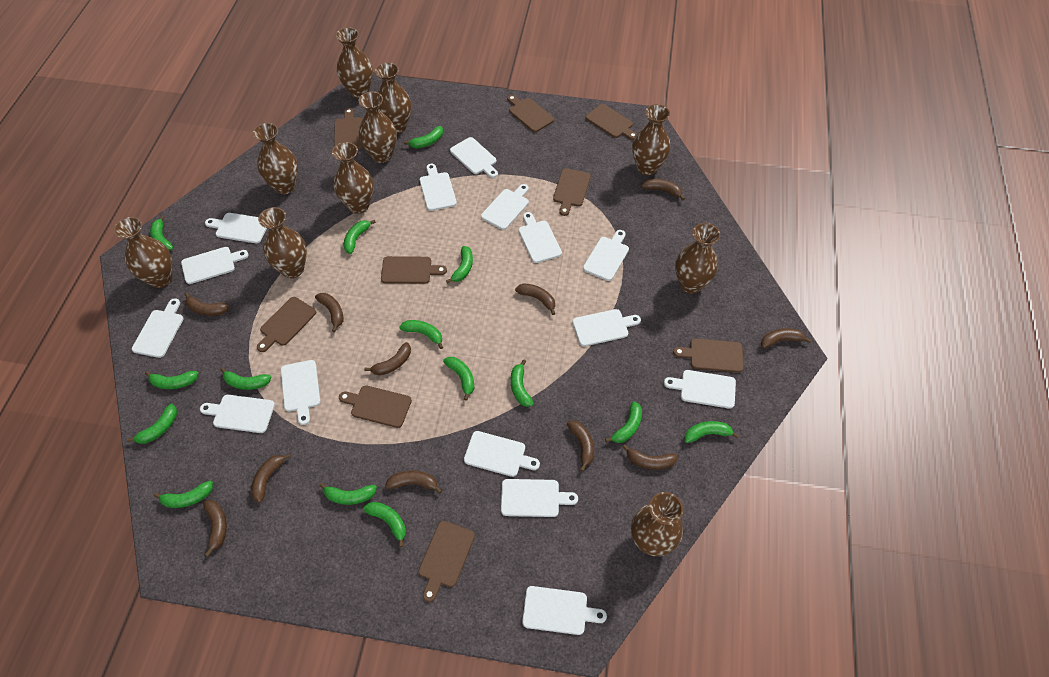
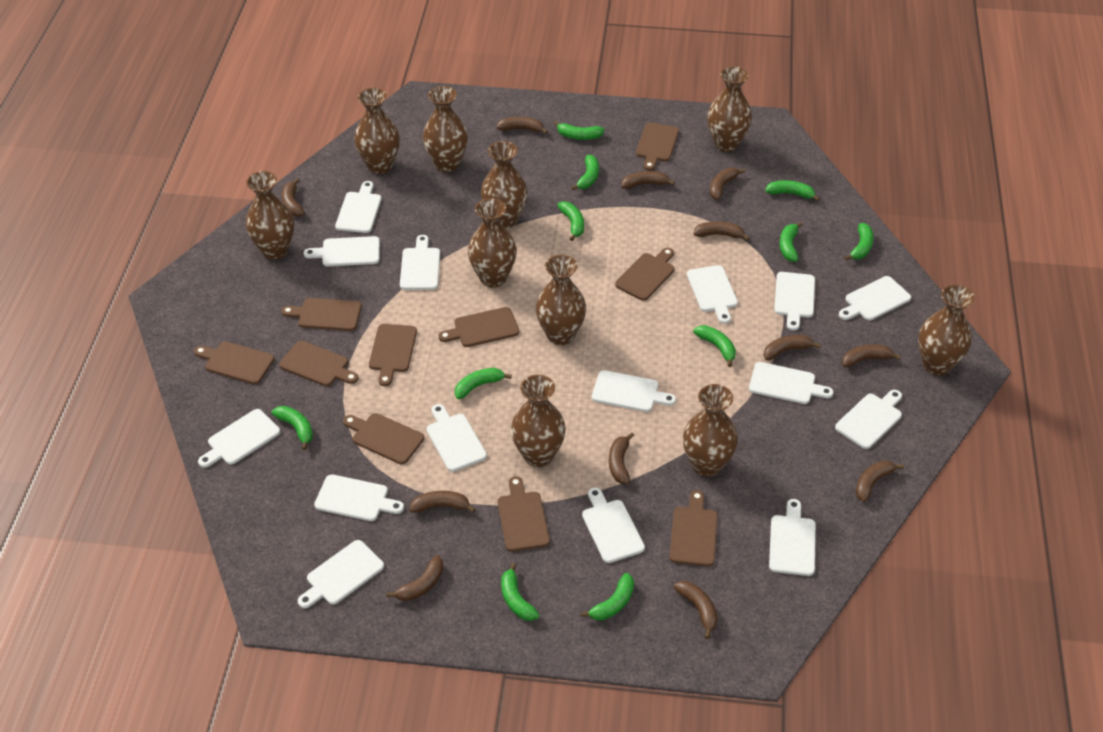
brown banana: 11 -> 12
brown cutting board: 9 -> 10
green banana: 15 -> 11

